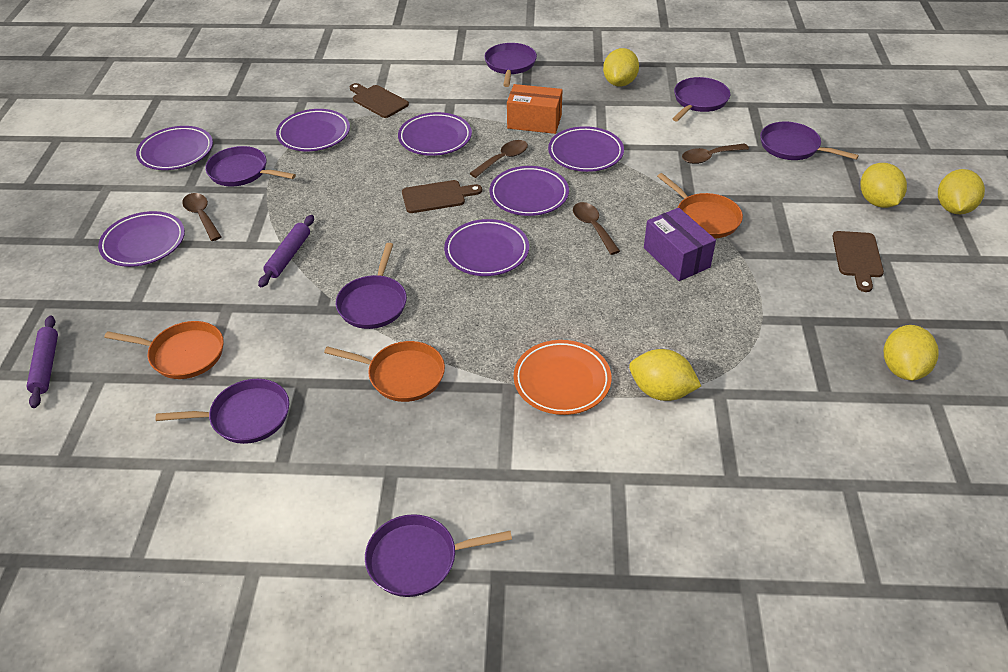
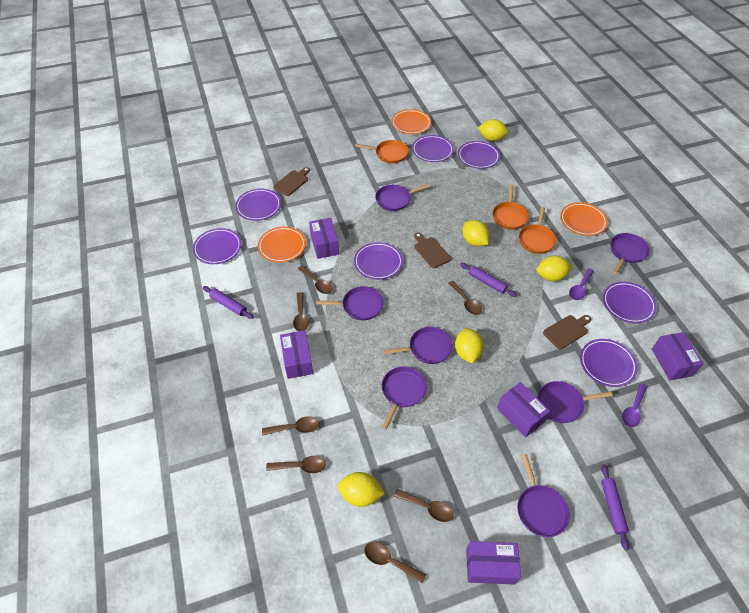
brown spoon: 4 -> 7
orange box: 1 -> 0
orange plate: 1 -> 3
purple box: 1 -> 5
purple rolling pin: 2 -> 3
purple spoon: 0 -> 2

